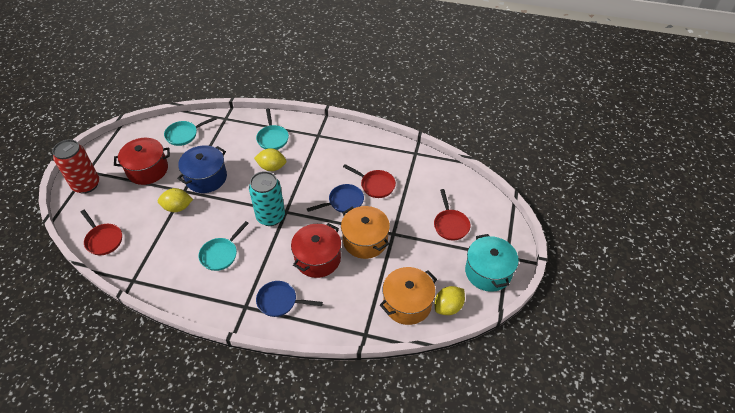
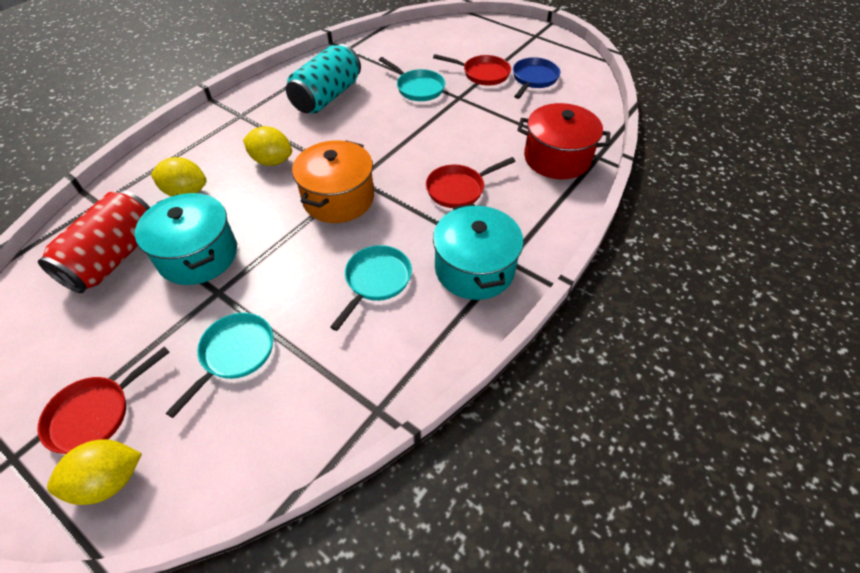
blue pan: 2 -> 1
blue pot: 1 -> 0
orange pot: 2 -> 1
red pot: 2 -> 1
turquoise pot: 1 -> 2

